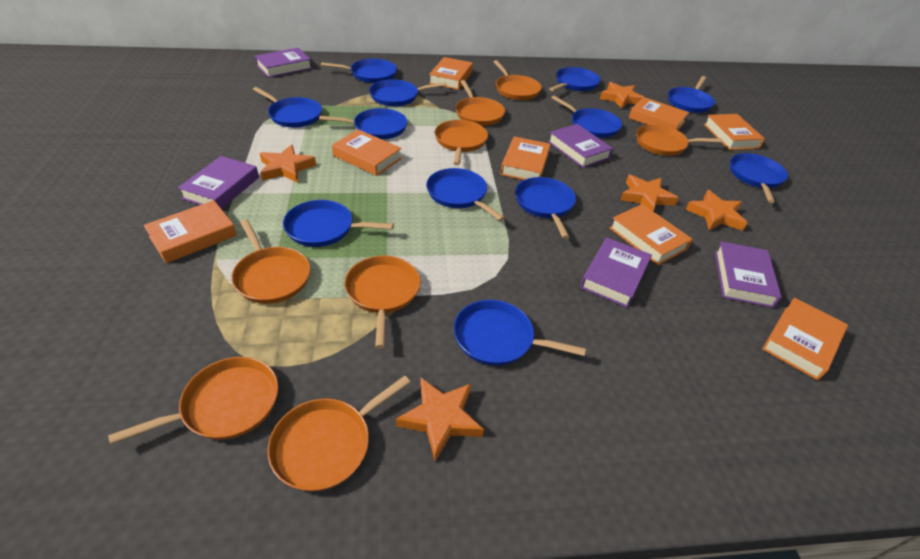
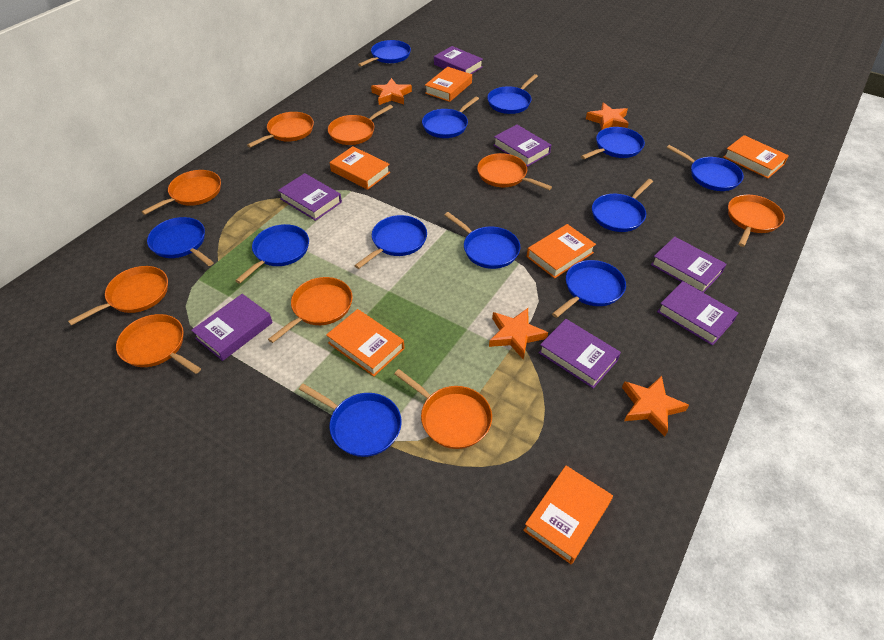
orange book: 8 -> 6
orange pan: 8 -> 9
orange star: 5 -> 4
purple book: 5 -> 7

